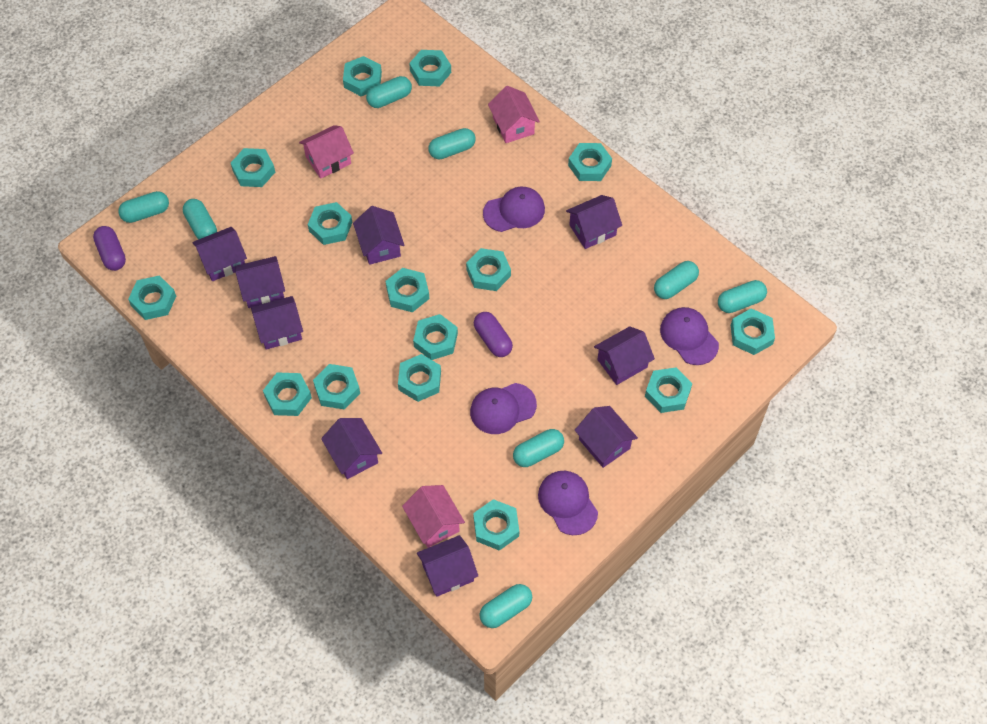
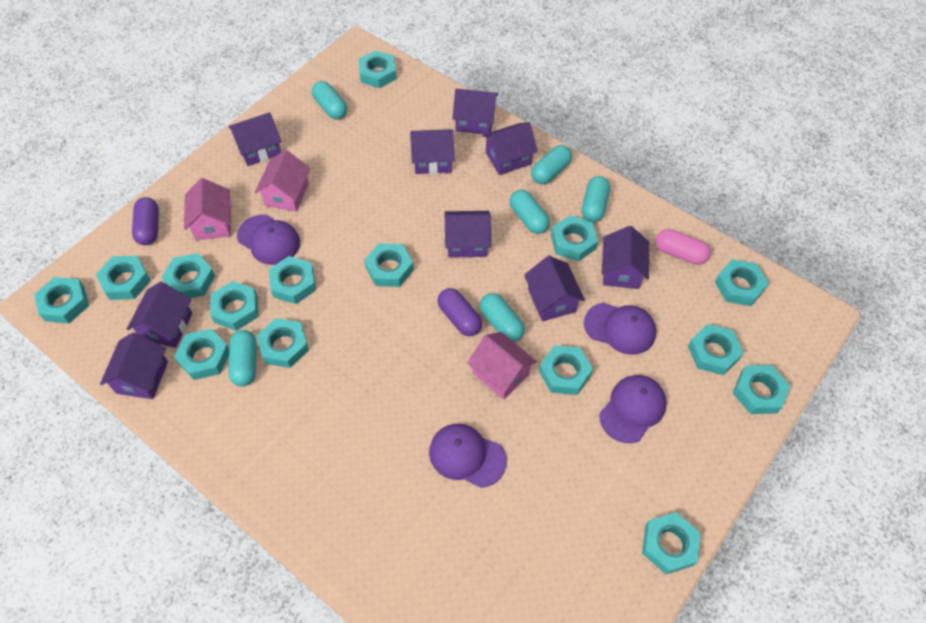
pink capsule: 0 -> 1
turquoise capsule: 8 -> 6

